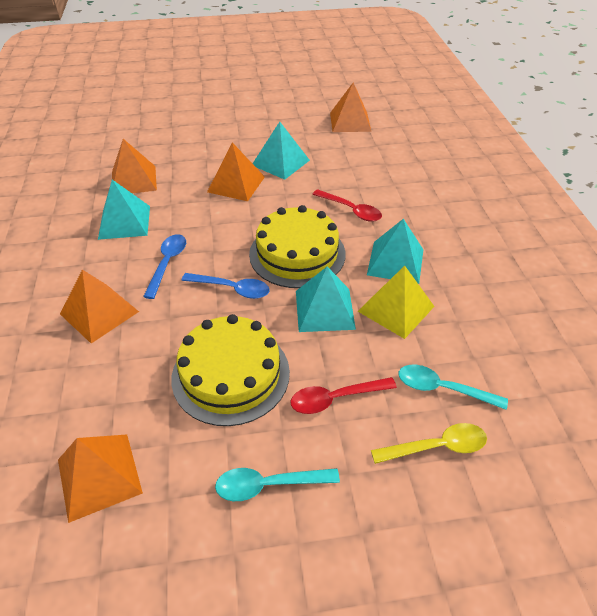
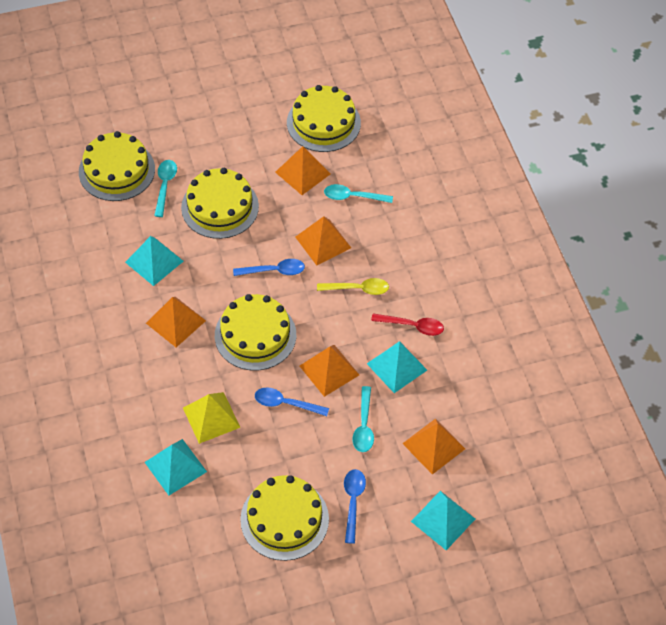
blue spoon: 2 -> 3
red spoon: 2 -> 1
turquoise spoon: 2 -> 3
yellow cake: 2 -> 5

